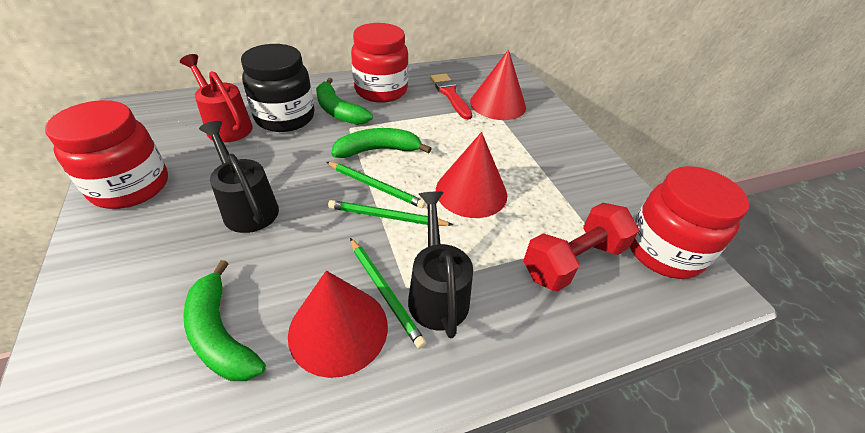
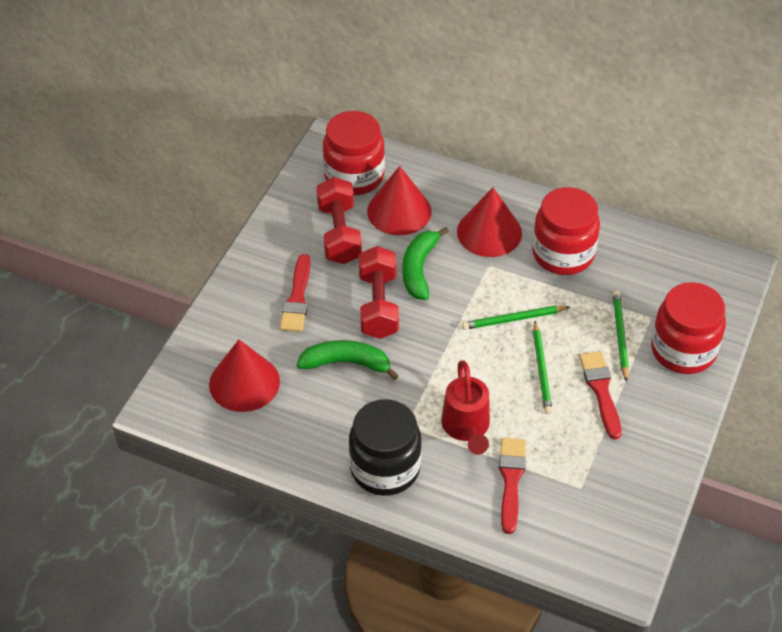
black watering can: 2 -> 0
green banana: 3 -> 2
red brush: 1 -> 3
red dumbbell: 1 -> 2

